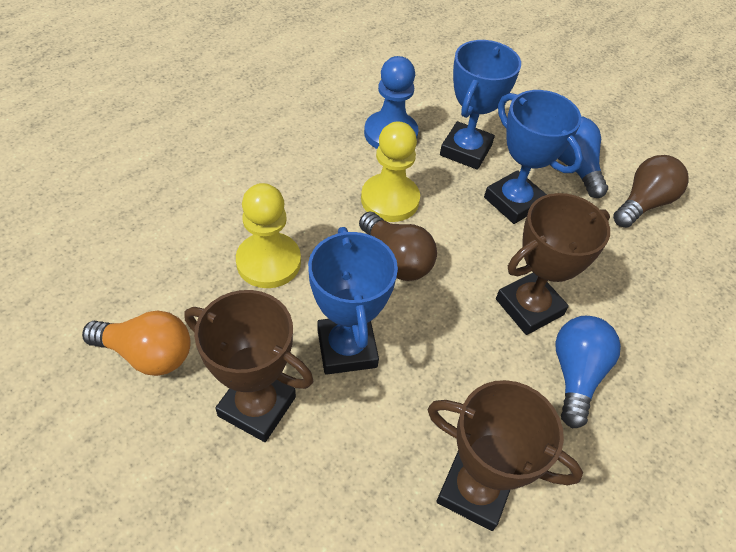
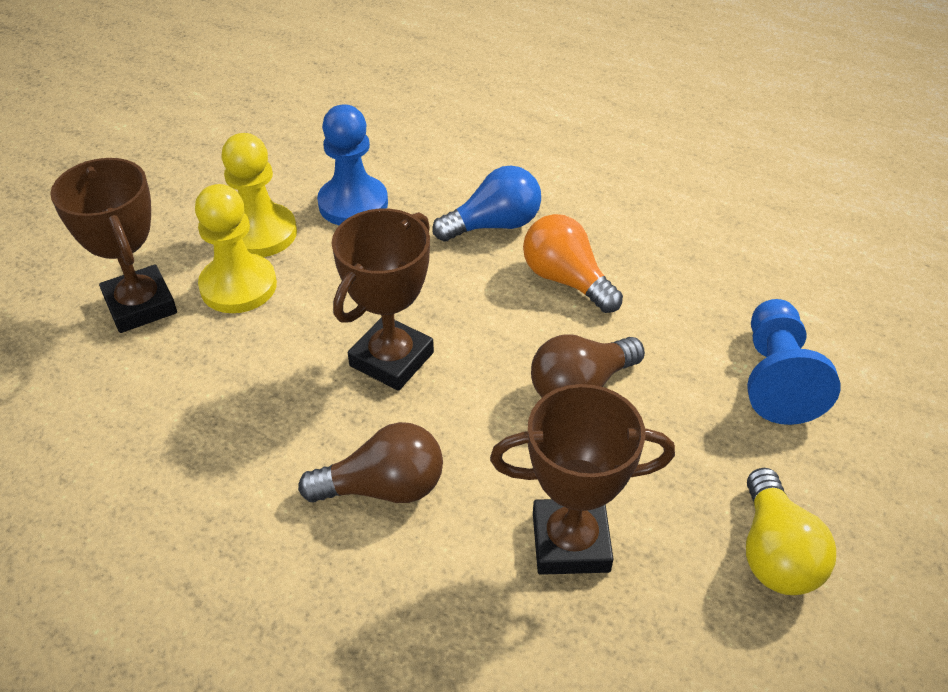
blue light bulb: 2 -> 1
blue pawn: 1 -> 2
blue trophy: 3 -> 0
yellow light bulb: 0 -> 1

